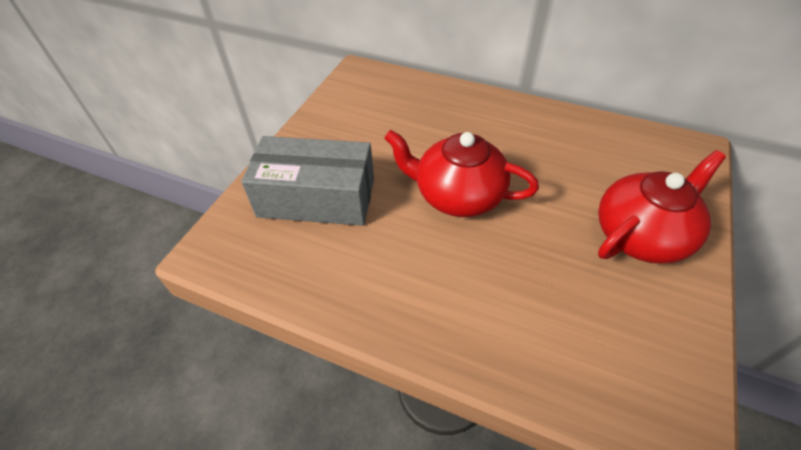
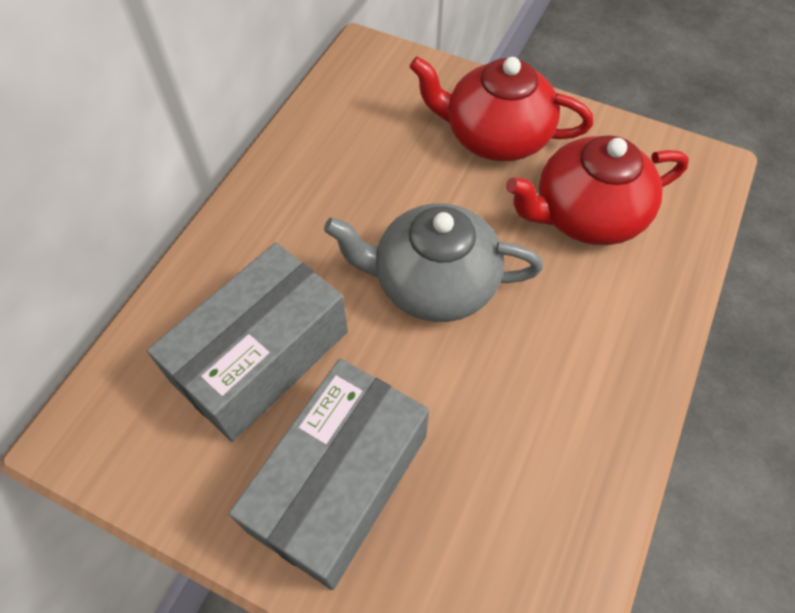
grey box: 1 -> 2
grey teapot: 0 -> 1

